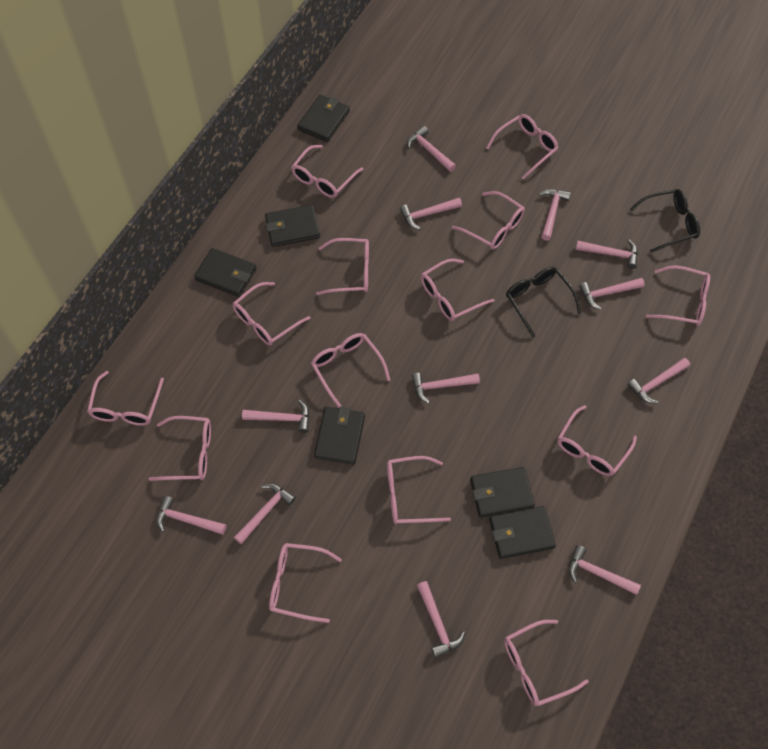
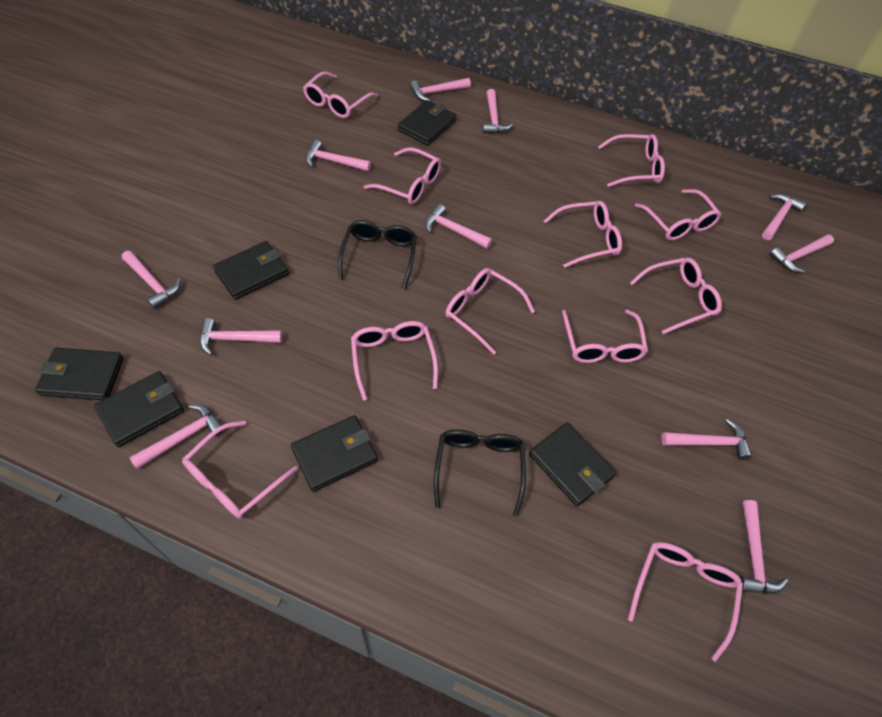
pink glasses: 14 -> 11
pink hammer: 12 -> 11

